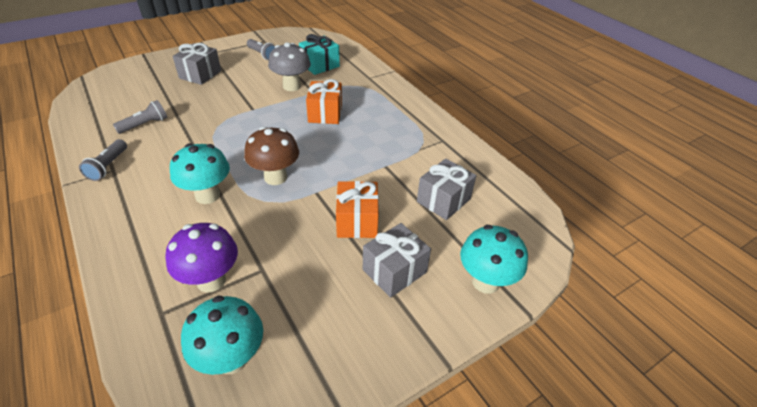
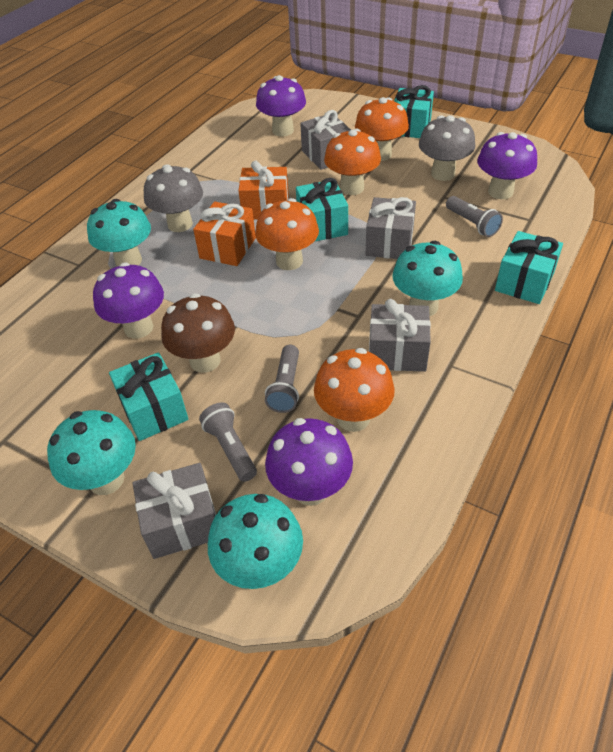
grey gift: 3 -> 4
grey mushroom: 1 -> 2
orange mushroom: 0 -> 4
purple mushroom: 1 -> 4
turquoise gift: 1 -> 4
turquoise mushroom: 3 -> 4

